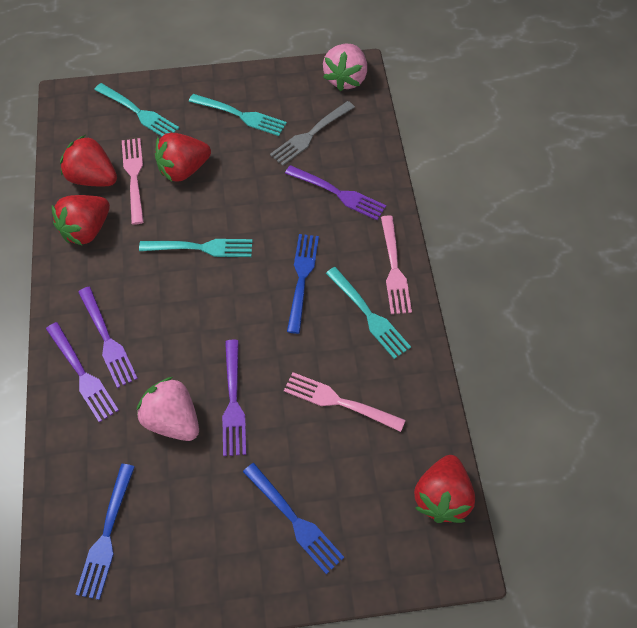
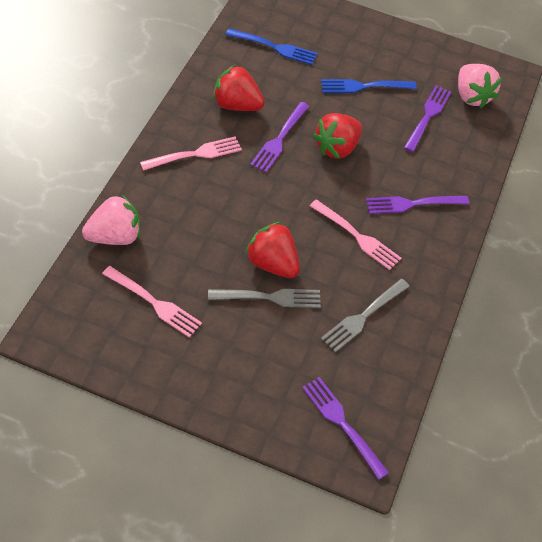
blue fork: 3 -> 2
grey fork: 1 -> 2
red strawberry: 4 -> 3
turquoise fork: 4 -> 0

